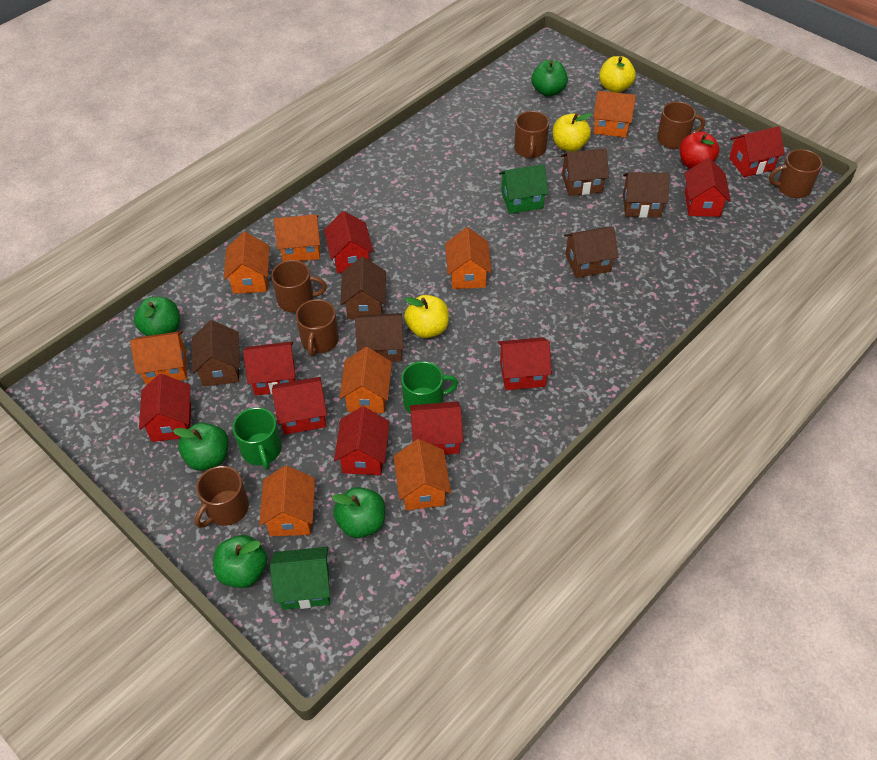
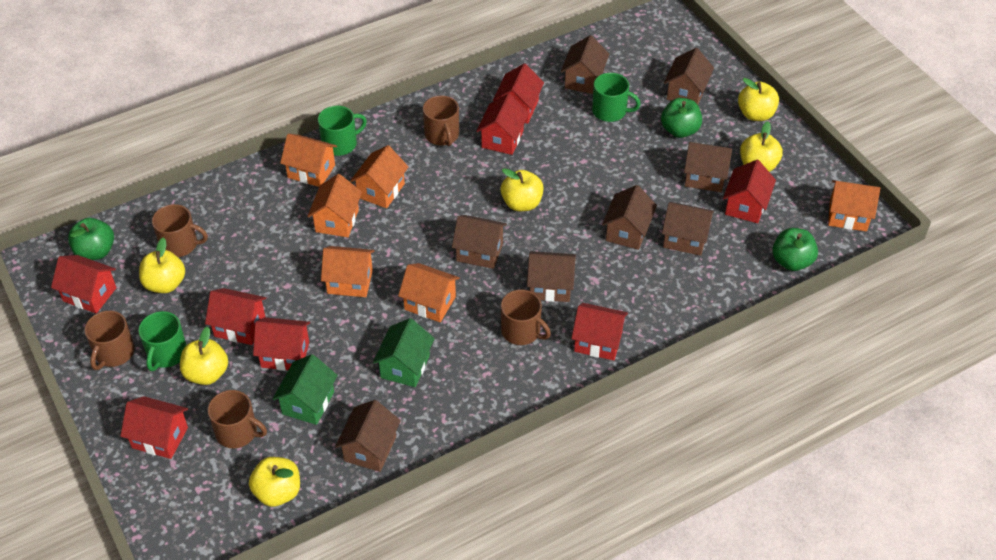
brown house: 6 -> 8
brown mug: 6 -> 5
green apple: 5 -> 3
green mug: 2 -> 3
orange house: 8 -> 6
red apple: 1 -> 0
red house: 9 -> 8
yellow apple: 3 -> 6

